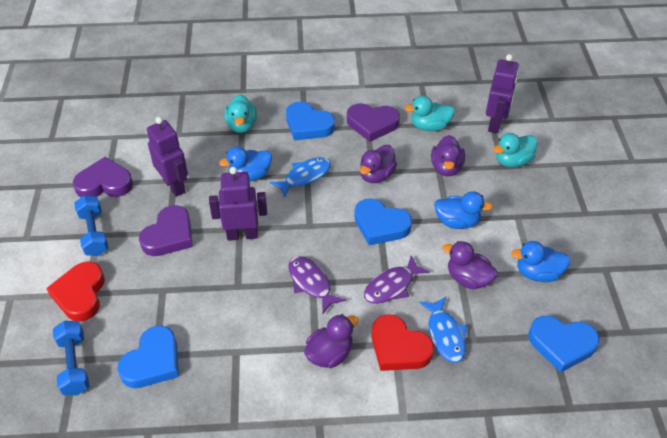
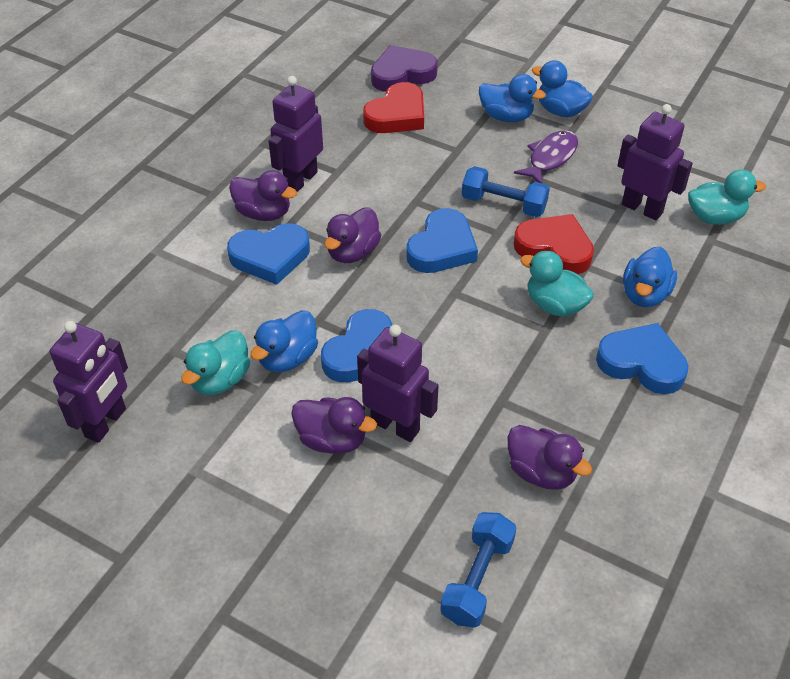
blue duck: 3 -> 4
blue fish: 2 -> 0
purple fish: 2 -> 1
purple heart: 3 -> 1
purple robot: 3 -> 4

